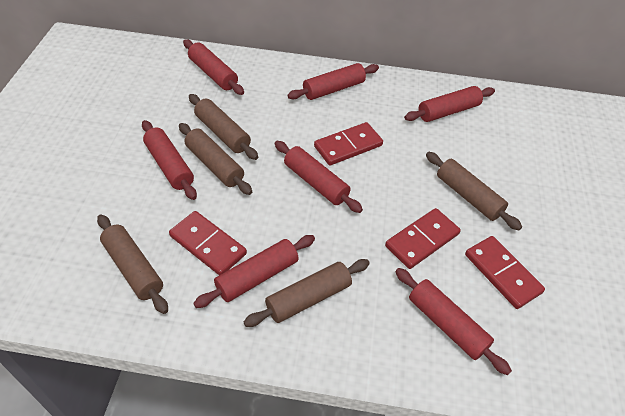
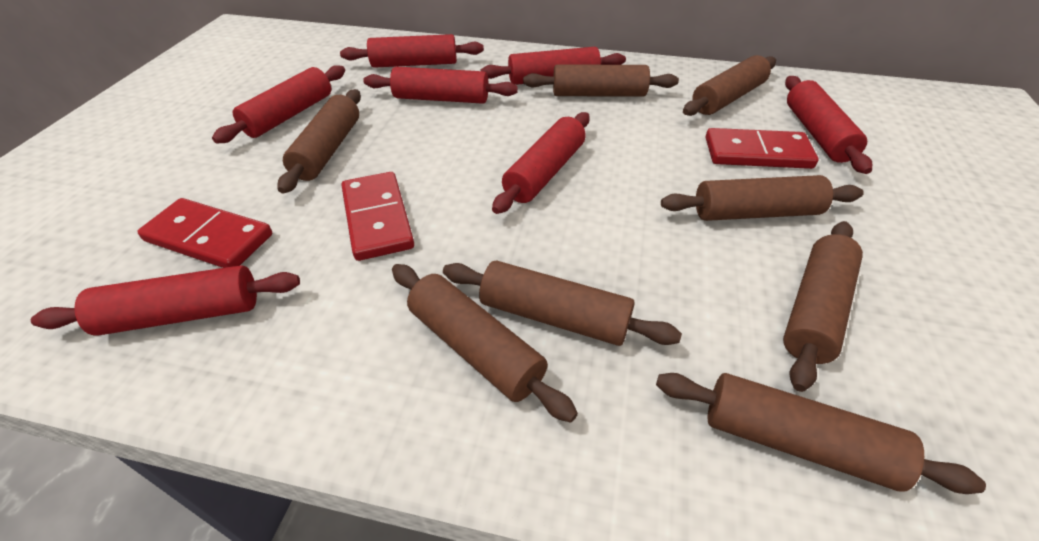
brown rolling pin: 5 -> 8
red domino: 4 -> 3

